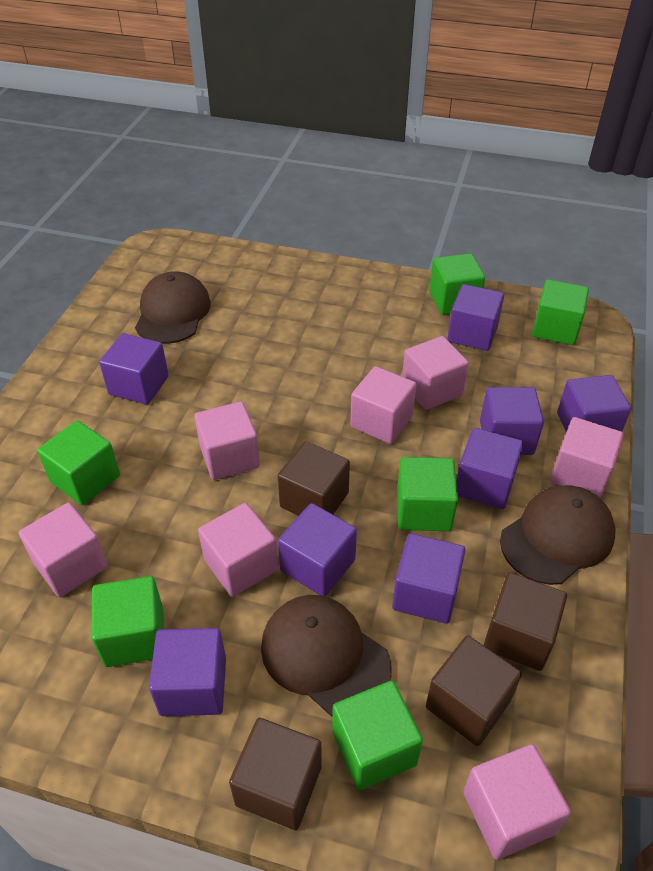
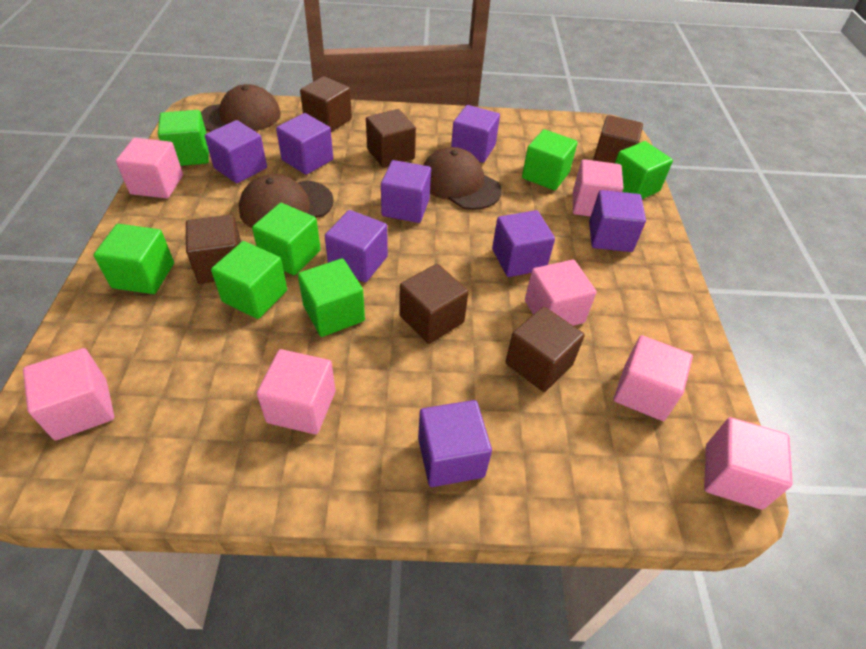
brown cube: 4 -> 6
green cube: 6 -> 7

